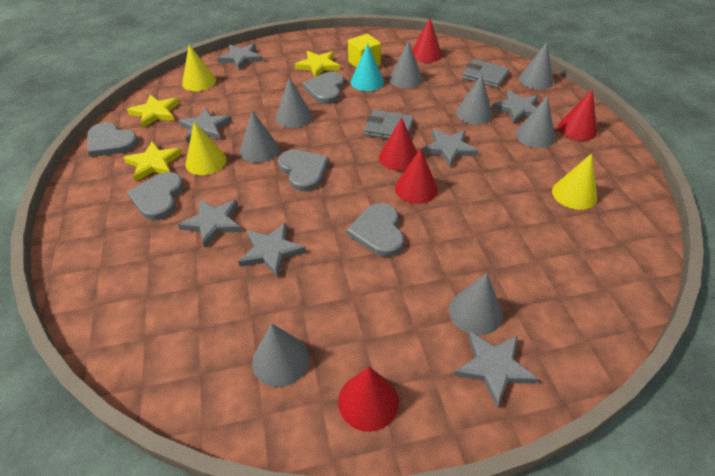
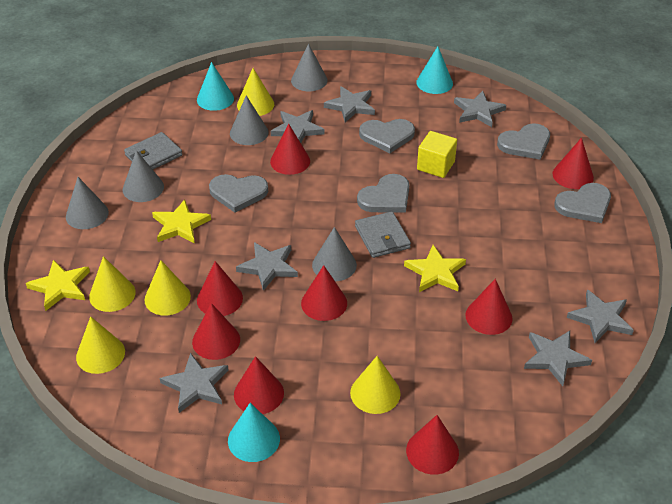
grey cone: 8 -> 5
red cone: 5 -> 8
turquoise cone: 1 -> 3
yellow cone: 3 -> 5

